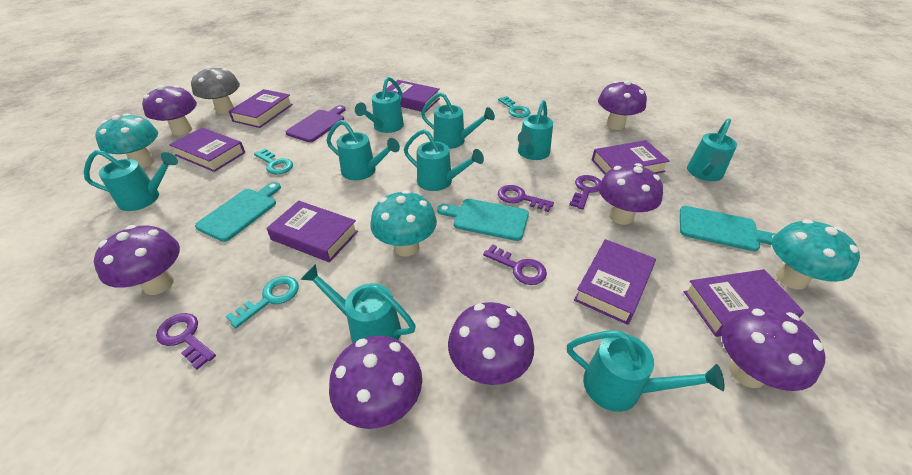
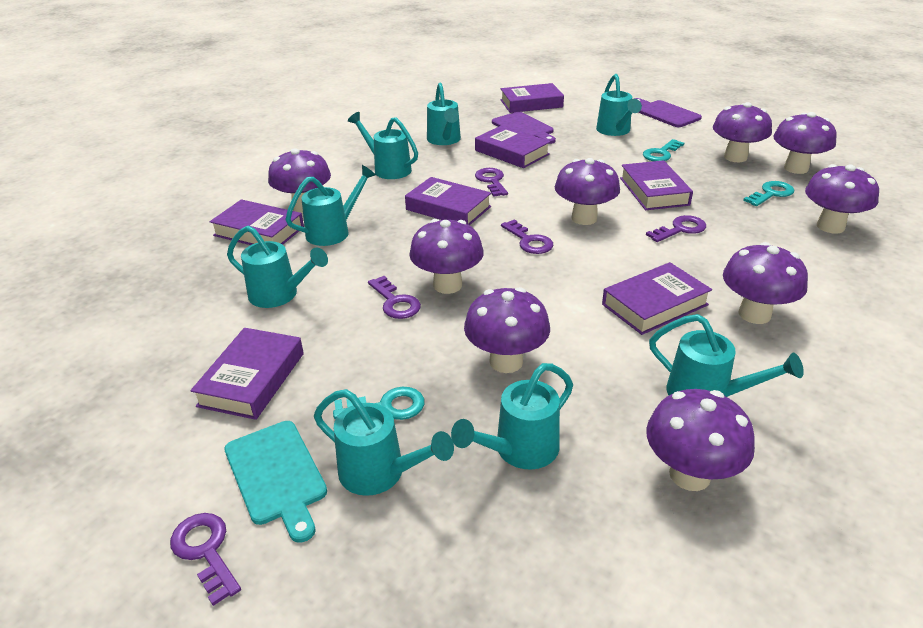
grey mushroom: 1 -> 0
purple cutting board: 1 -> 2
purple key: 4 -> 5
purple mushroom: 7 -> 9
turquoise cutting board: 3 -> 1
turquoise mushroom: 3 -> 0
turquoise watering can: 9 -> 8

